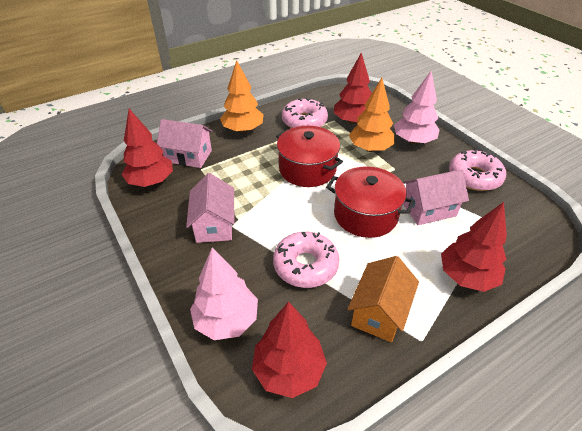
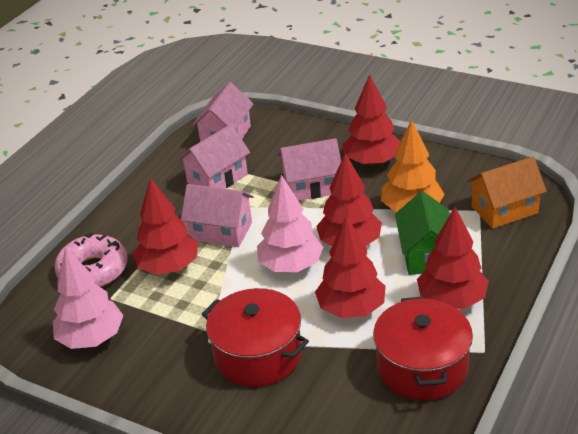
green house: 0 -> 1
orange tree: 2 -> 1
pink donut: 3 -> 1
pink house: 3 -> 4
red tree: 4 -> 5

